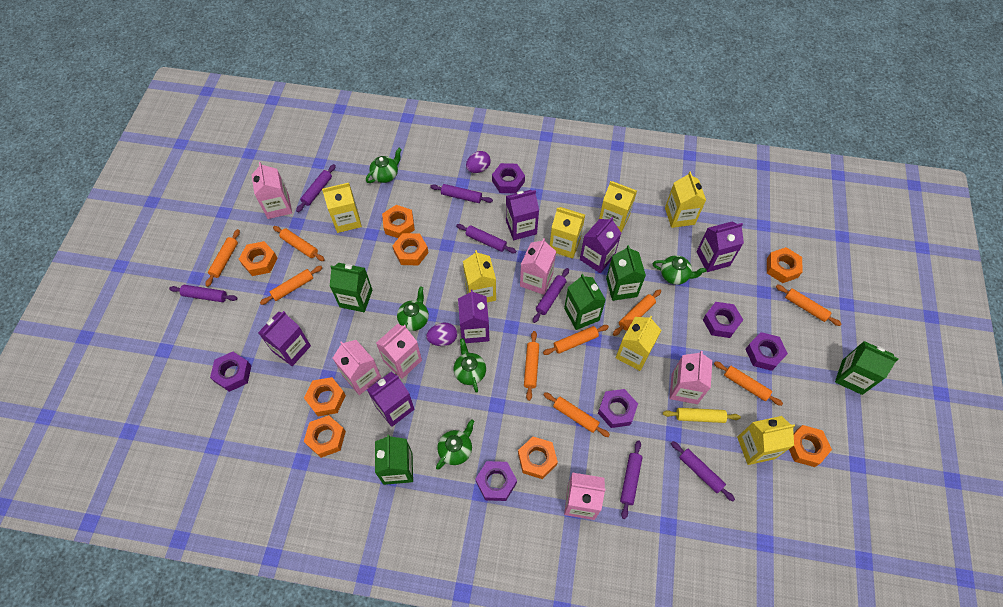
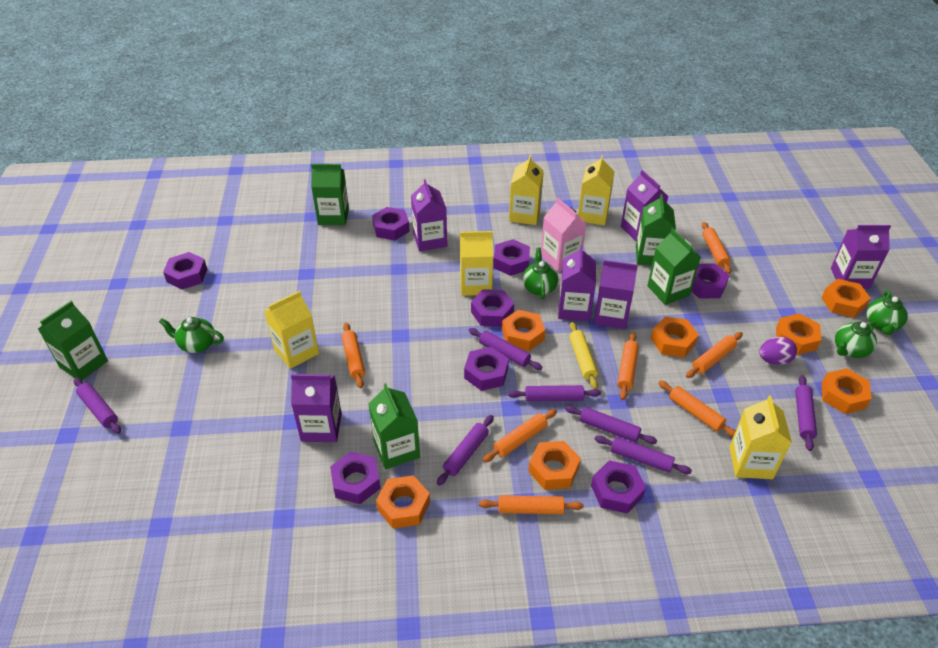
green teapot: 5 -> 4
orange nut: 8 -> 7
orange rolling pin: 9 -> 7
pink carton: 6 -> 1
purple egg: 2 -> 1
purple nut: 6 -> 8
yellow carton: 7 -> 5

